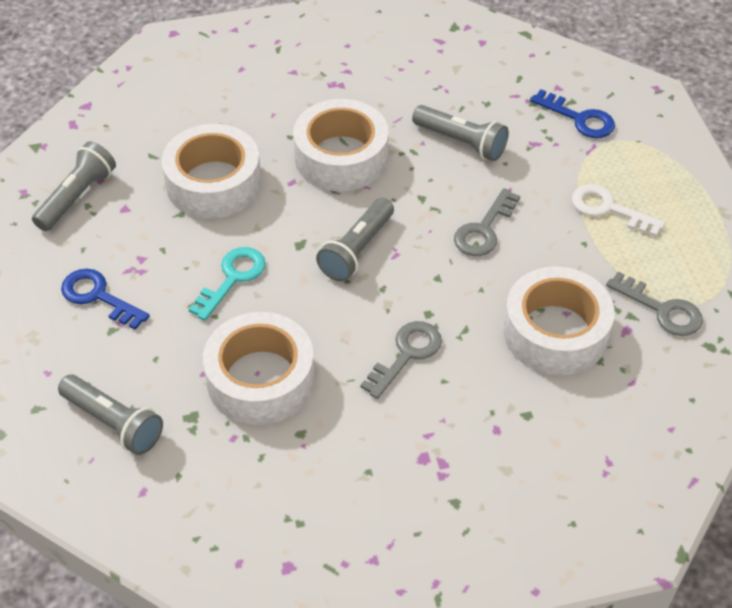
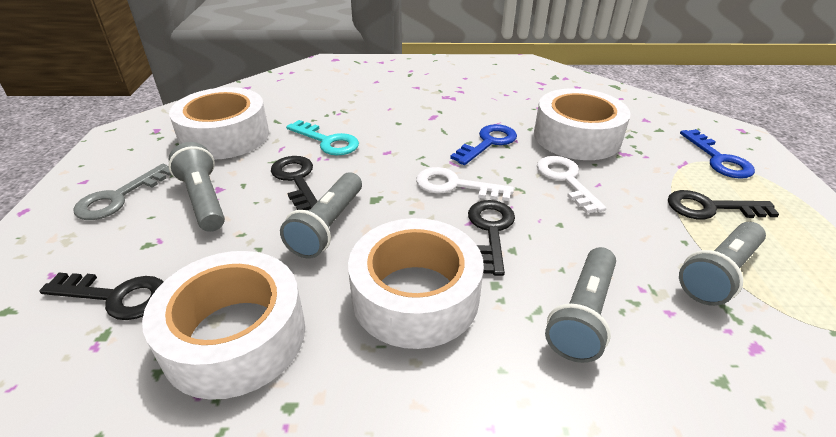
black key: 0 -> 4
grey key: 3 -> 1
white key: 1 -> 2

